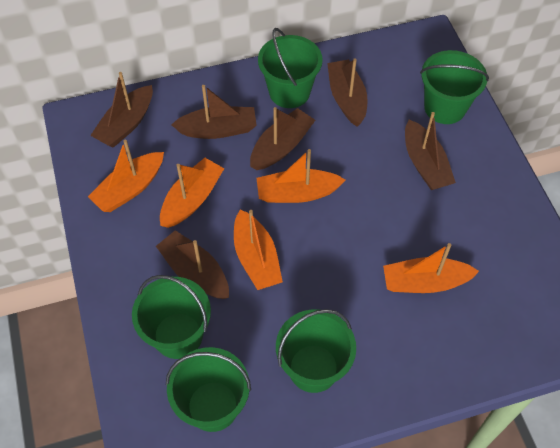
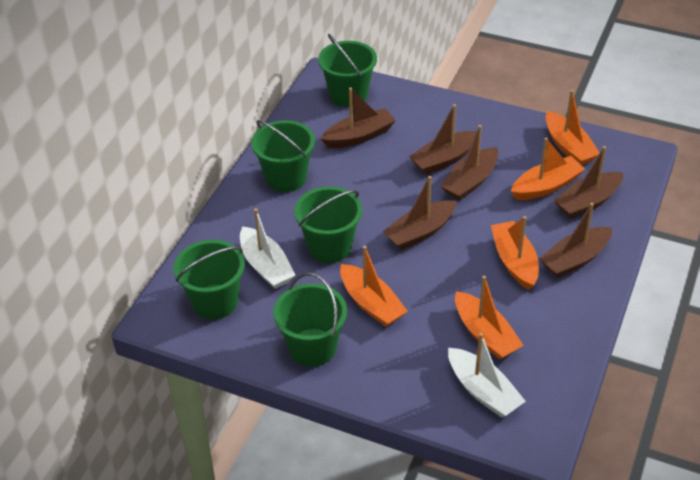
white boat: 0 -> 2

